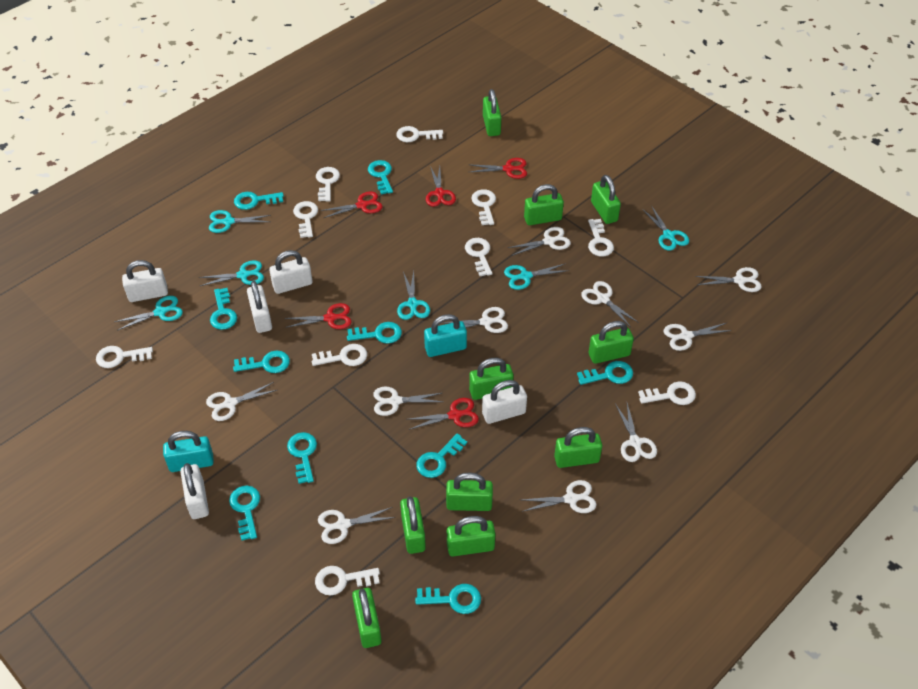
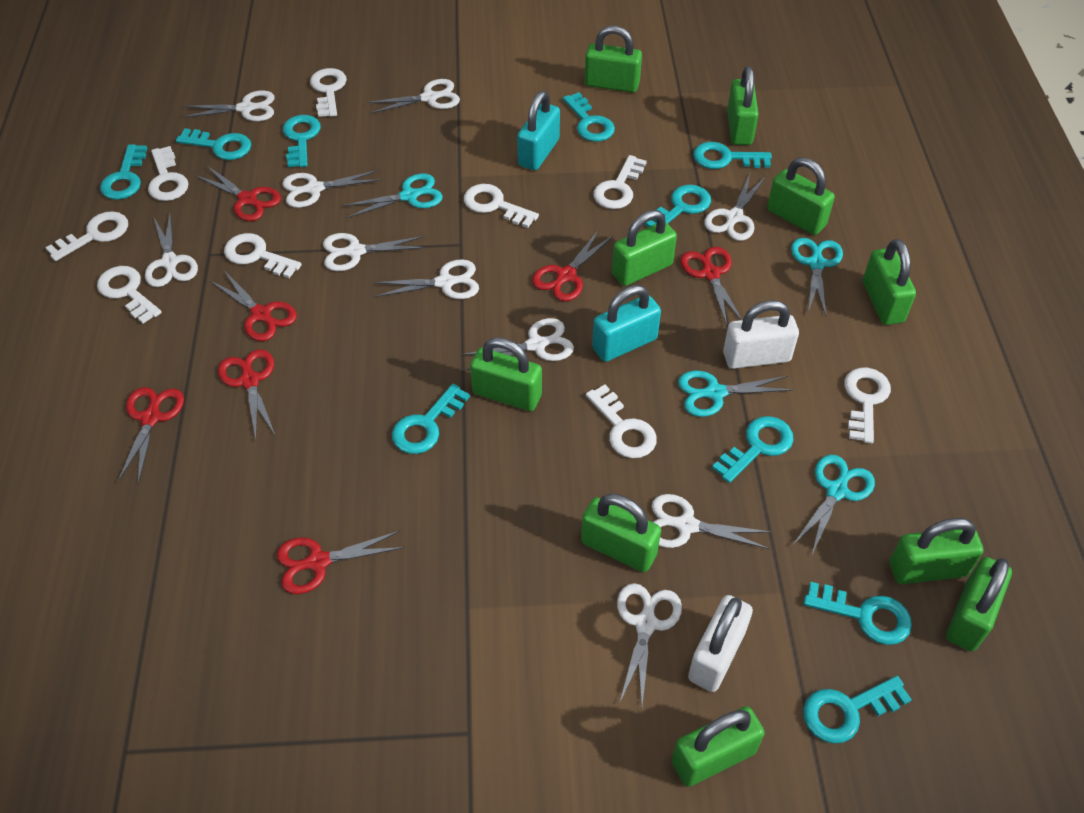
red scissors: 5 -> 7
turquoise scissors: 6 -> 4
white key: 10 -> 9
white padlock: 5 -> 2

